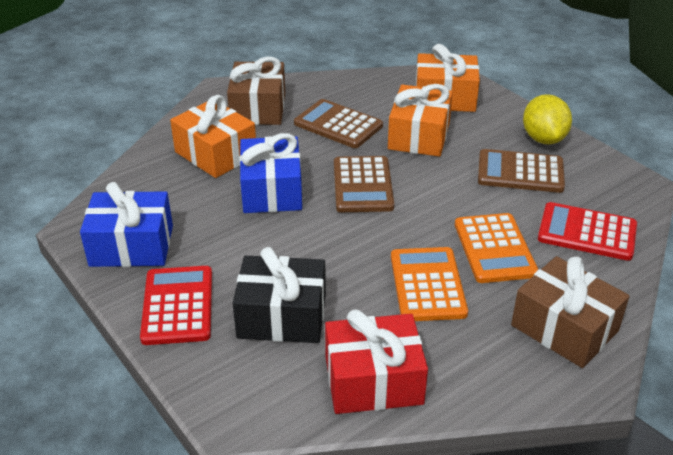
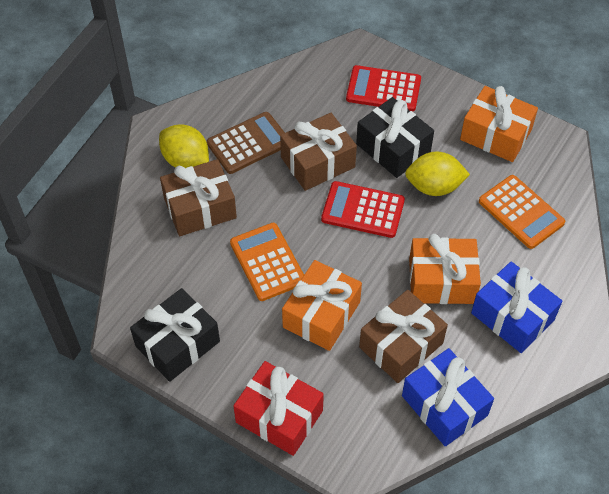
black gift: 1 -> 2
brown calculator: 3 -> 1
brown gift: 2 -> 3
yellow lemon: 1 -> 2

